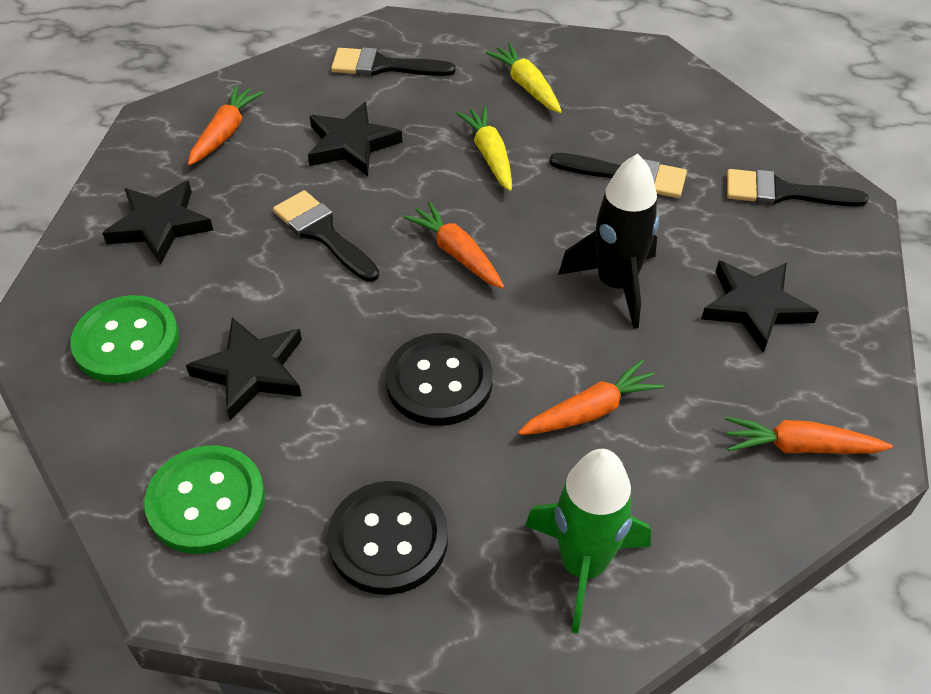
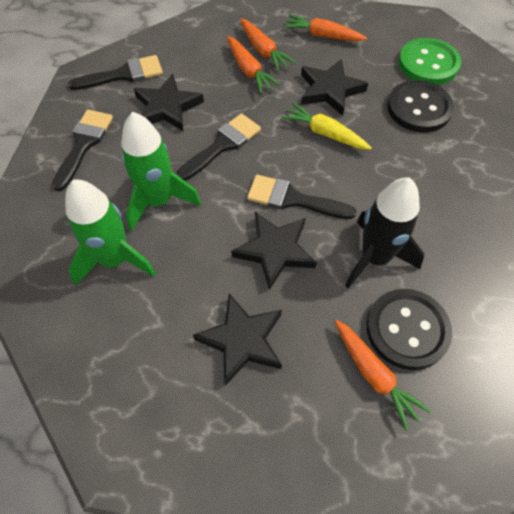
green button: 2 -> 1
green rocket: 1 -> 2
yellow carrot: 2 -> 1

